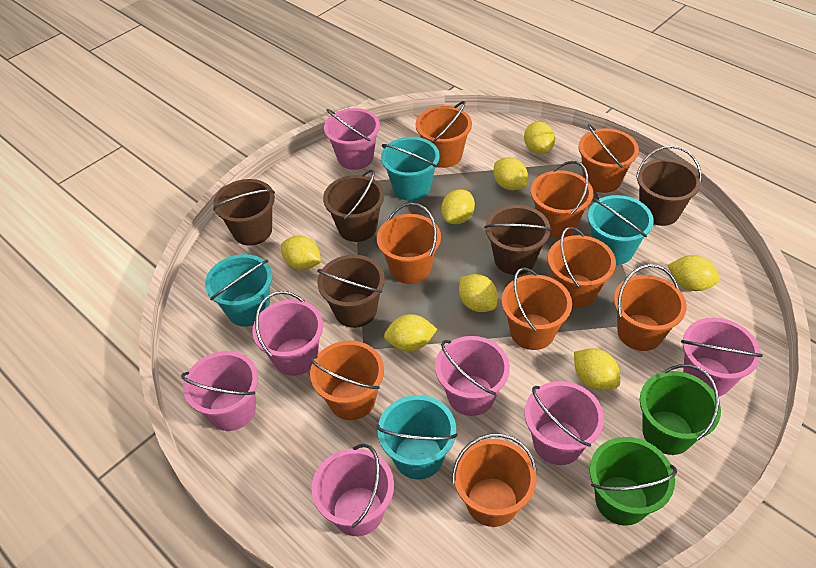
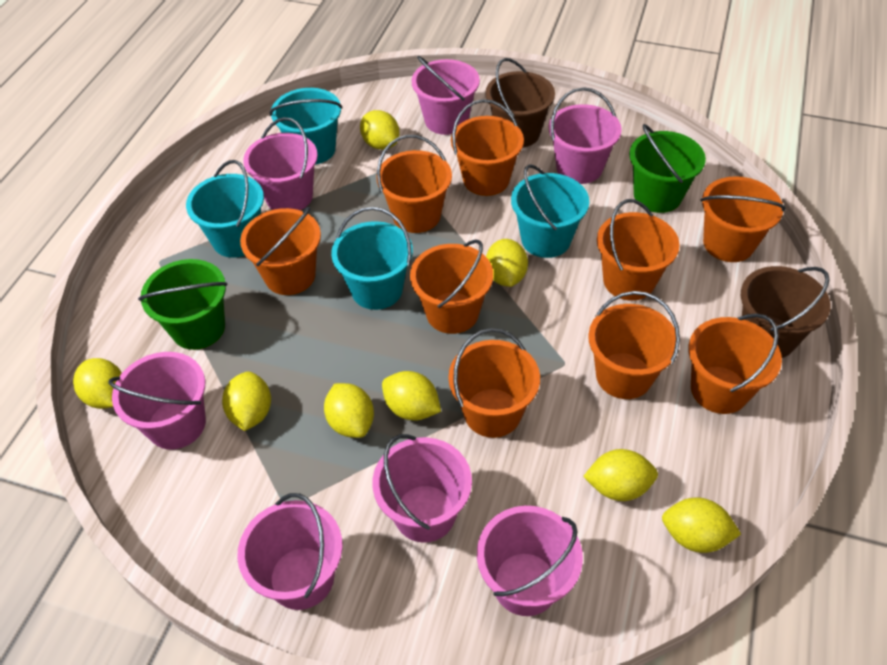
brown bucket: 5 -> 2

